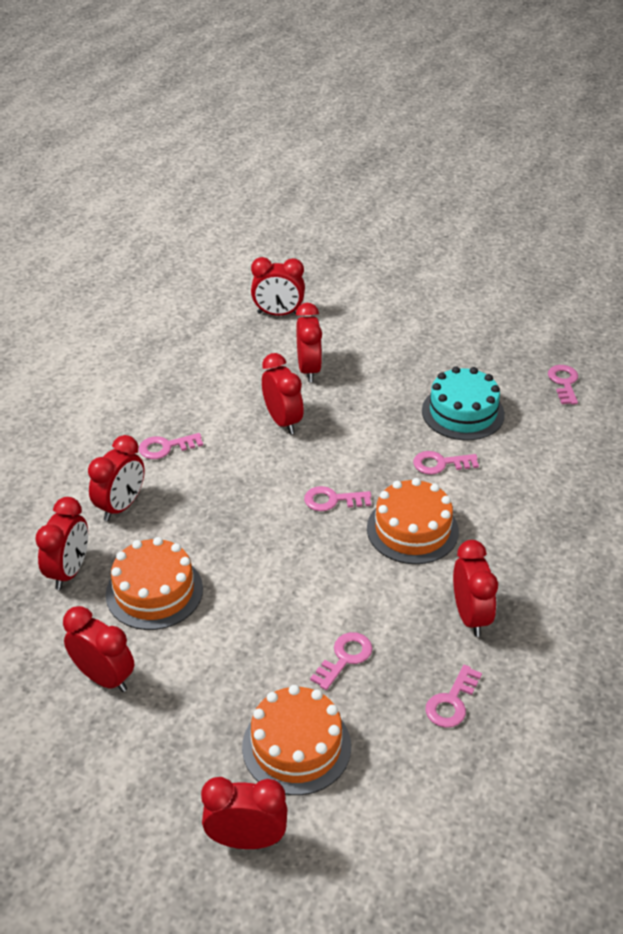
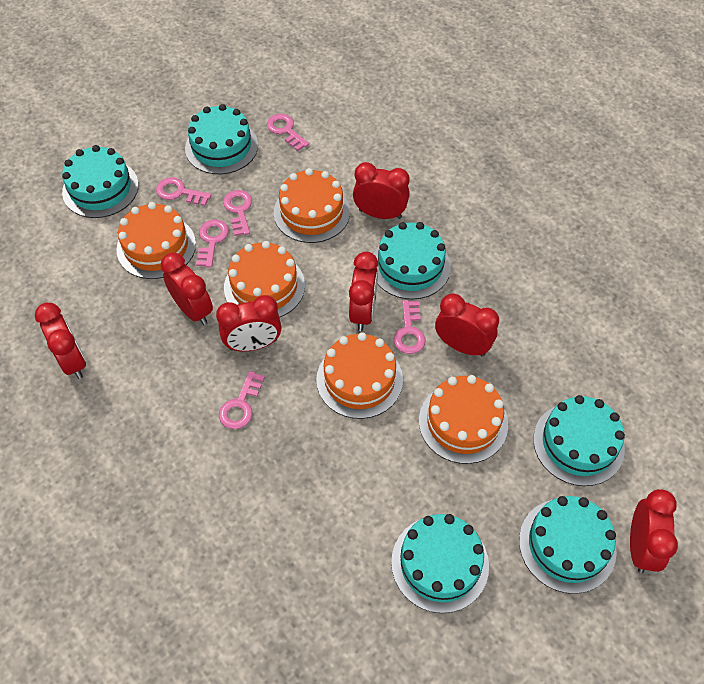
orange cake: 3 -> 5
red clock: 8 -> 7
turquoise cake: 1 -> 6

